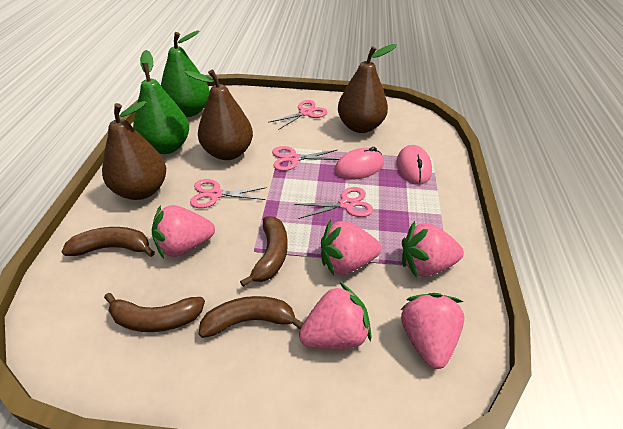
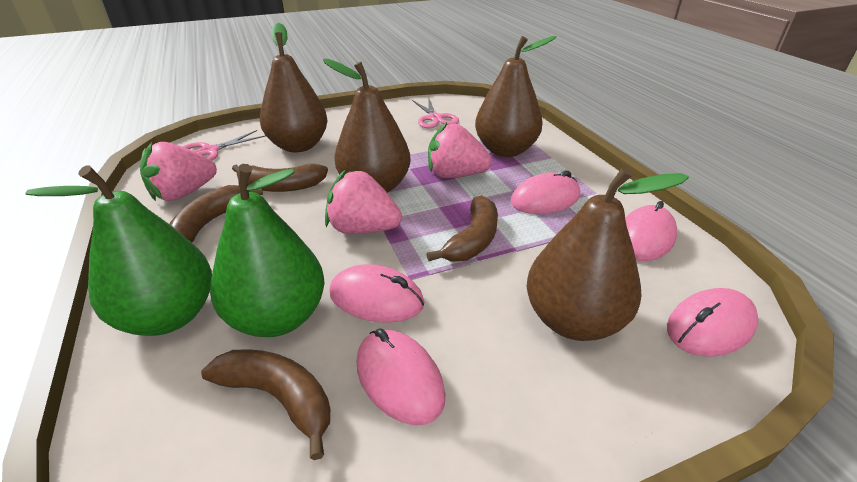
brown pear: 3 -> 4
pink mouse: 2 -> 5
pink scissors: 4 -> 2
pink strawberry: 5 -> 3

